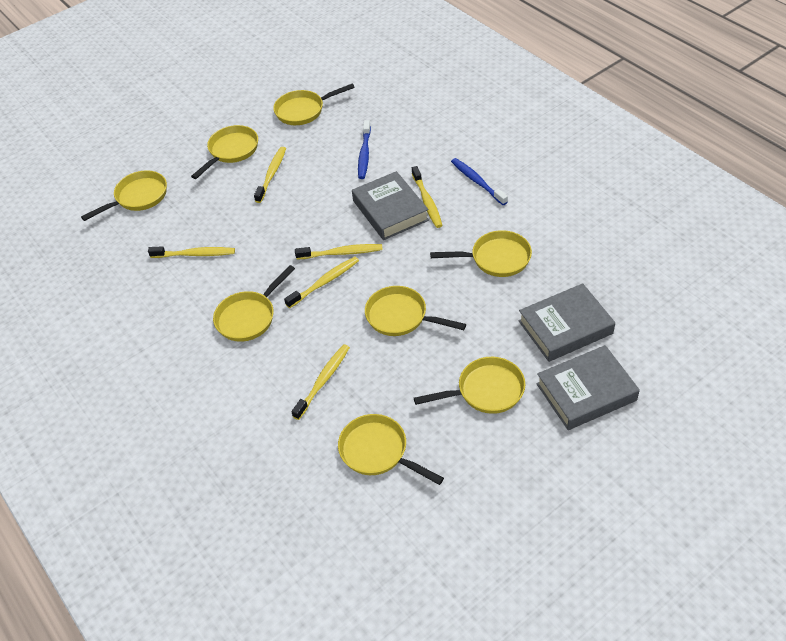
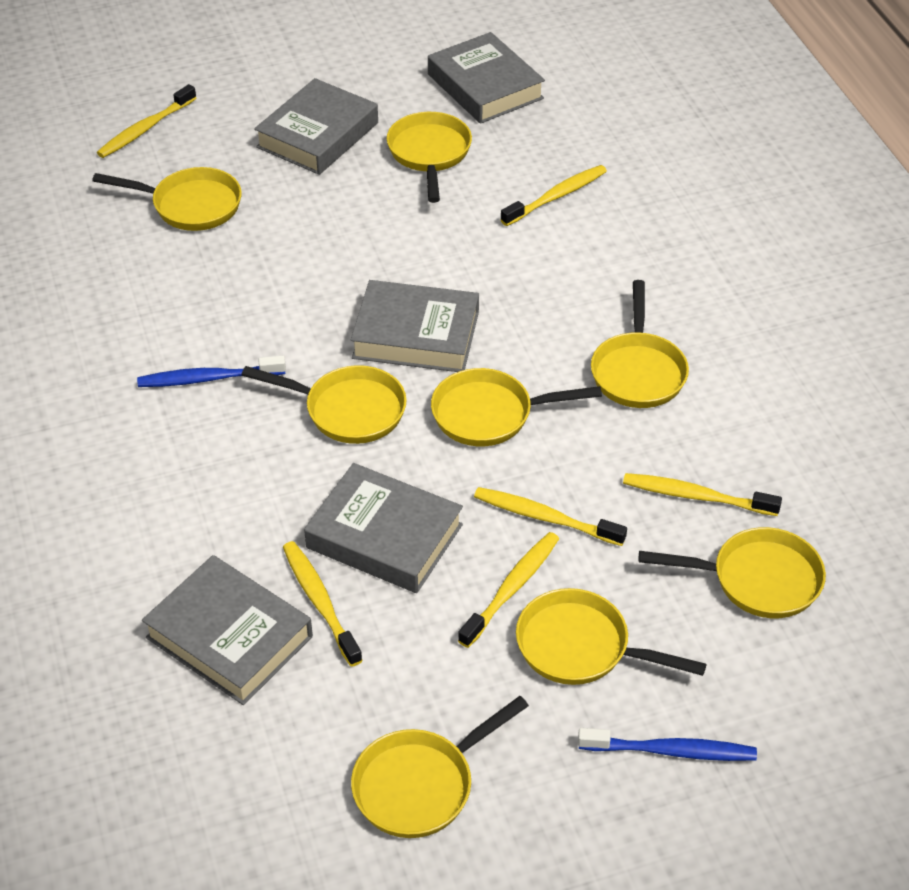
grey book: 3 -> 5

